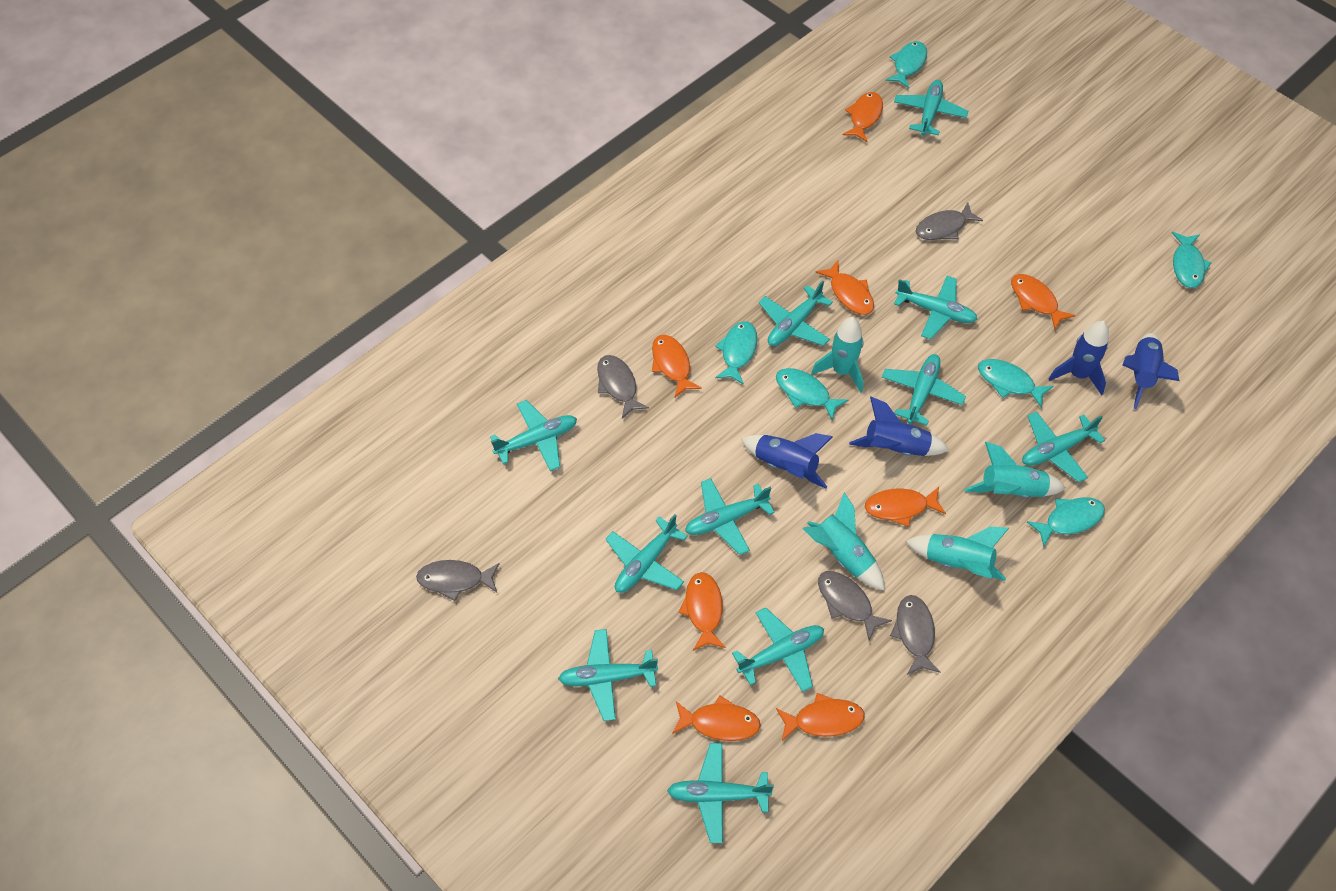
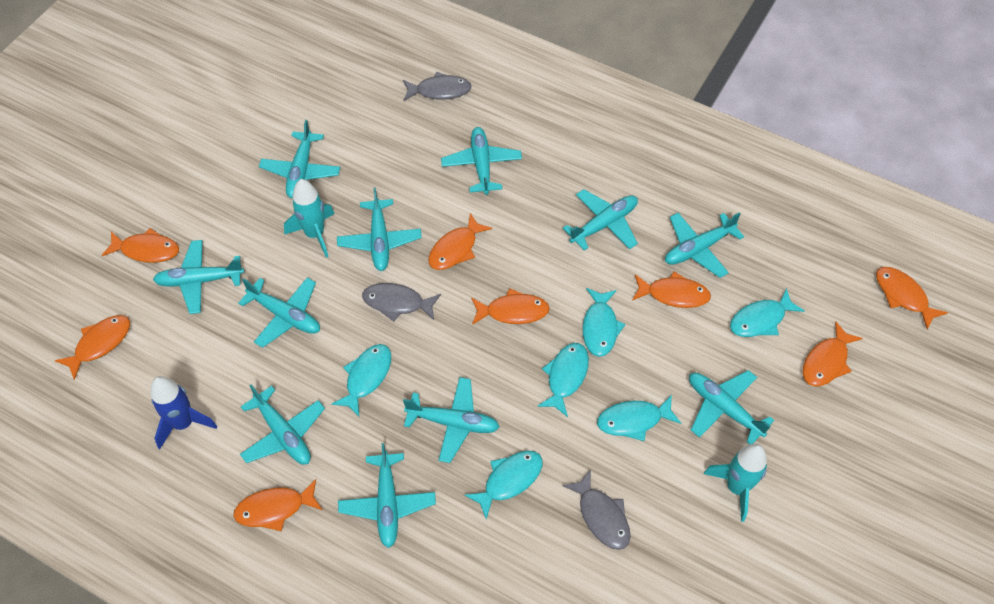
blue rocket: 4 -> 1
grey fish: 5 -> 3
turquoise rocket: 4 -> 2

